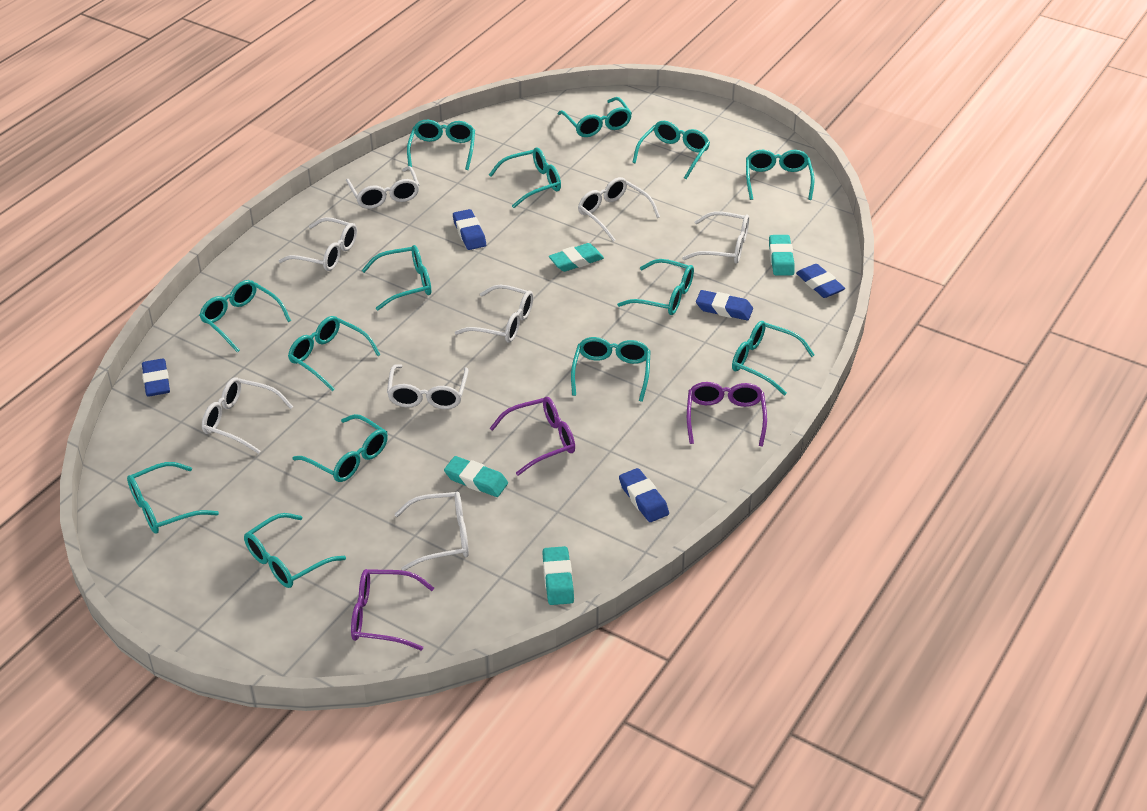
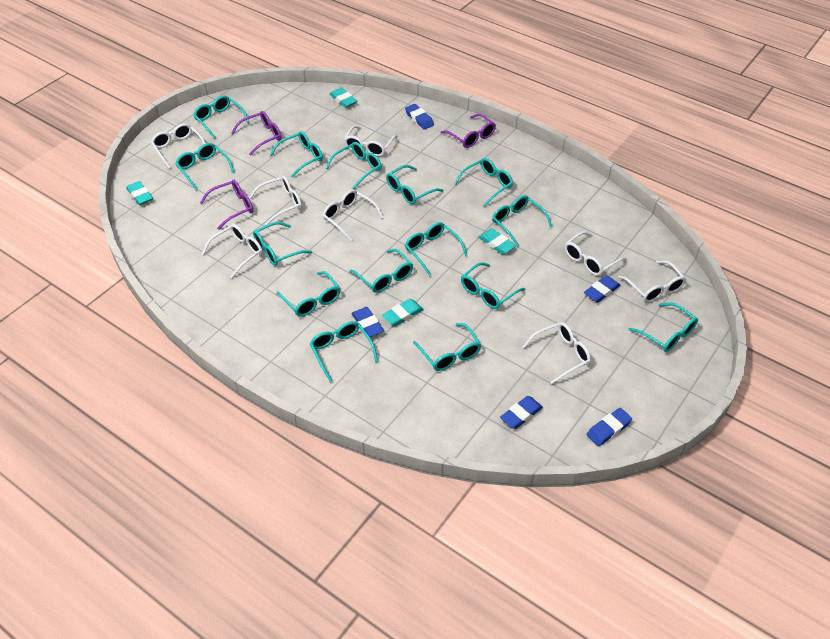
turquoise glasses: 14 -> 15

